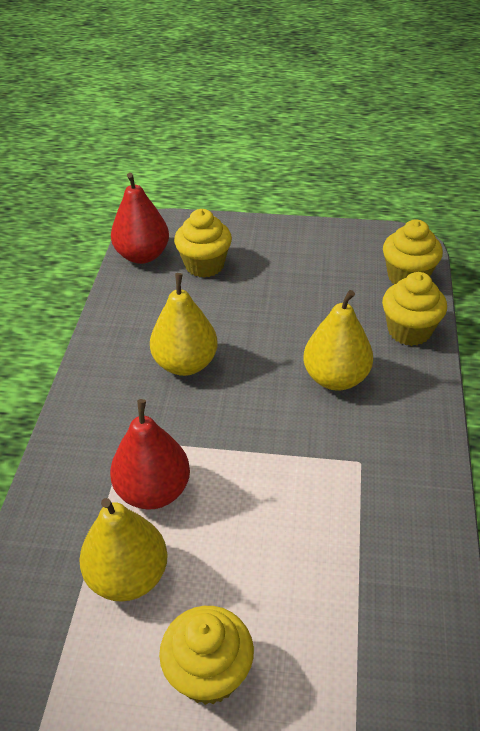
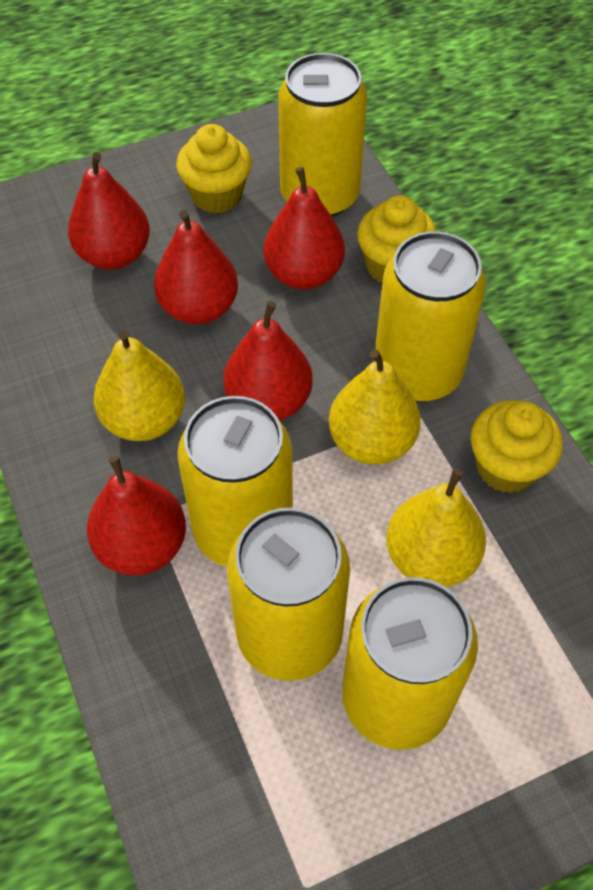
red pear: 2 -> 5
yellow can: 0 -> 5
yellow cupcake: 4 -> 3

